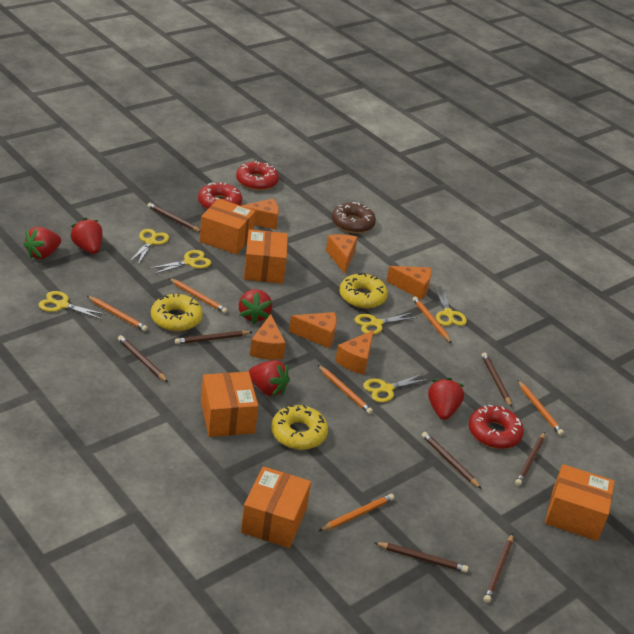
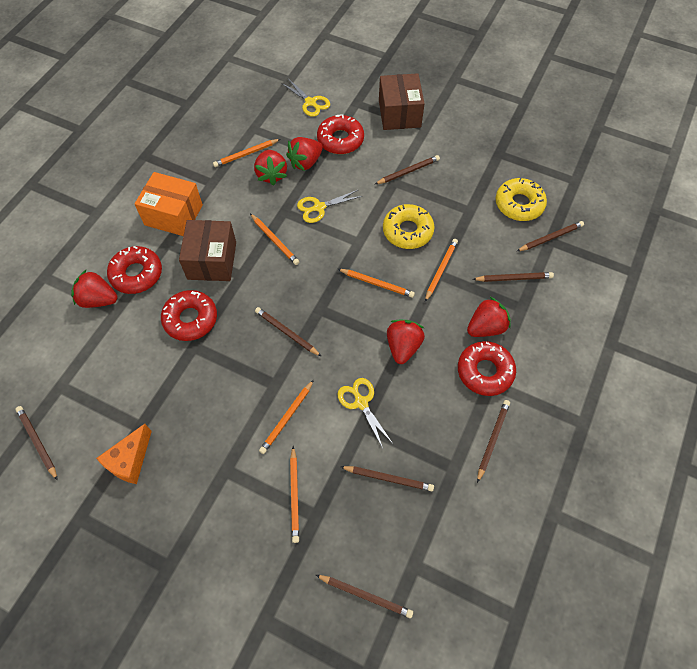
brown box: 0 -> 2
brown donut: 1 -> 0
orange box: 5 -> 1
orange cheese: 6 -> 1
red donut: 3 -> 4
yellow donut: 3 -> 2
yellow scissors: 6 -> 3

